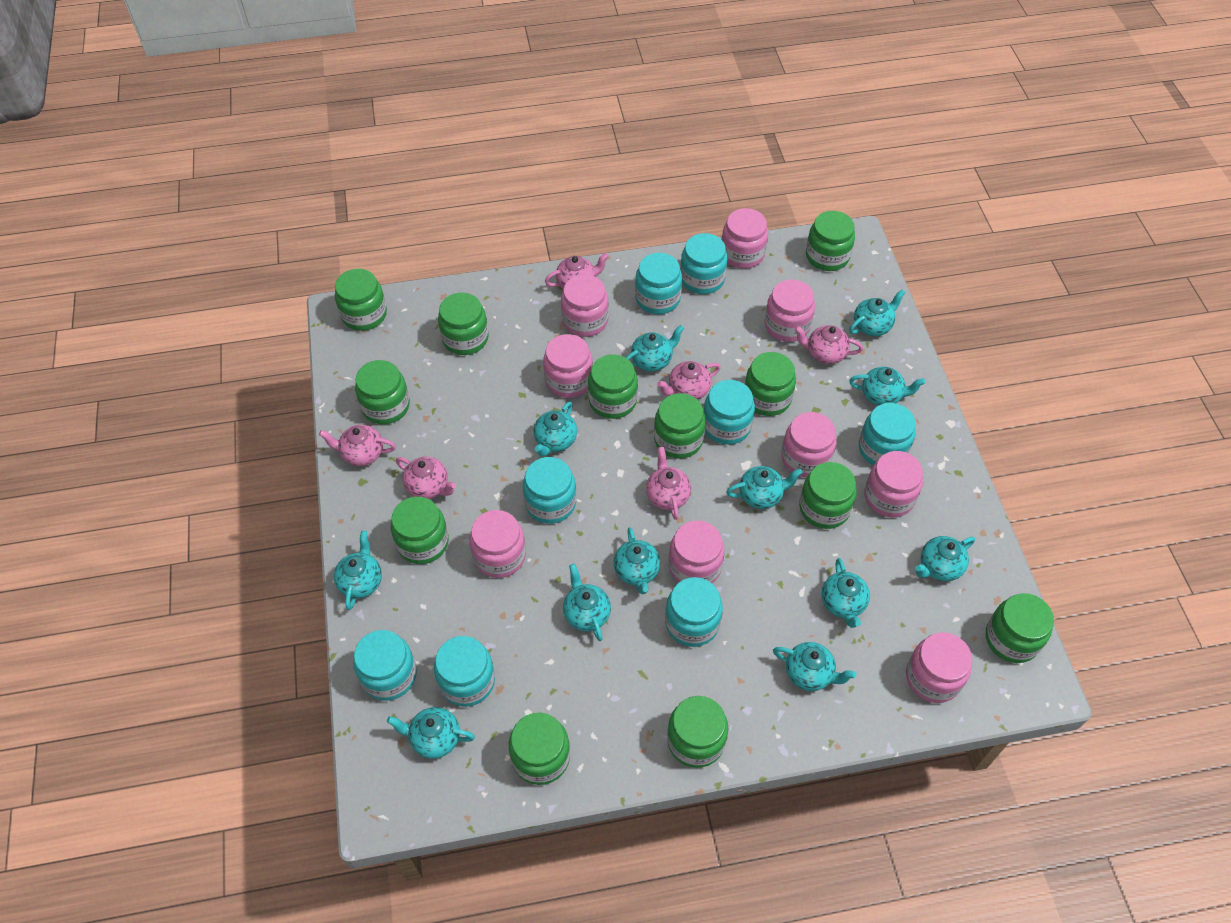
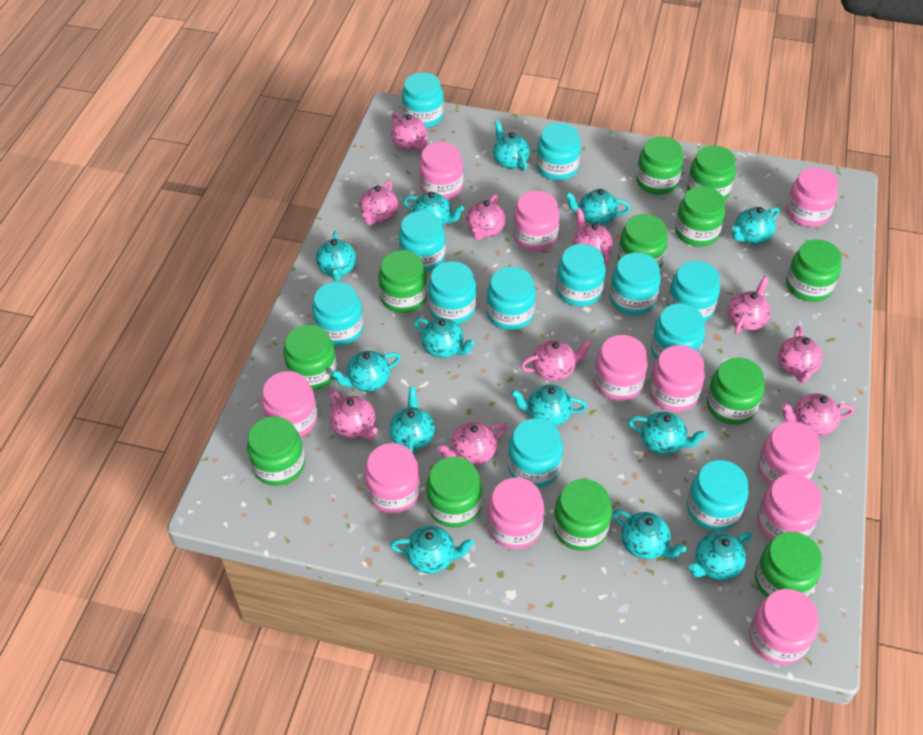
pink jar: 9 -> 11
pink teapot: 6 -> 10
turquoise jar: 8 -> 12
turquoise teapot: 12 -> 13

